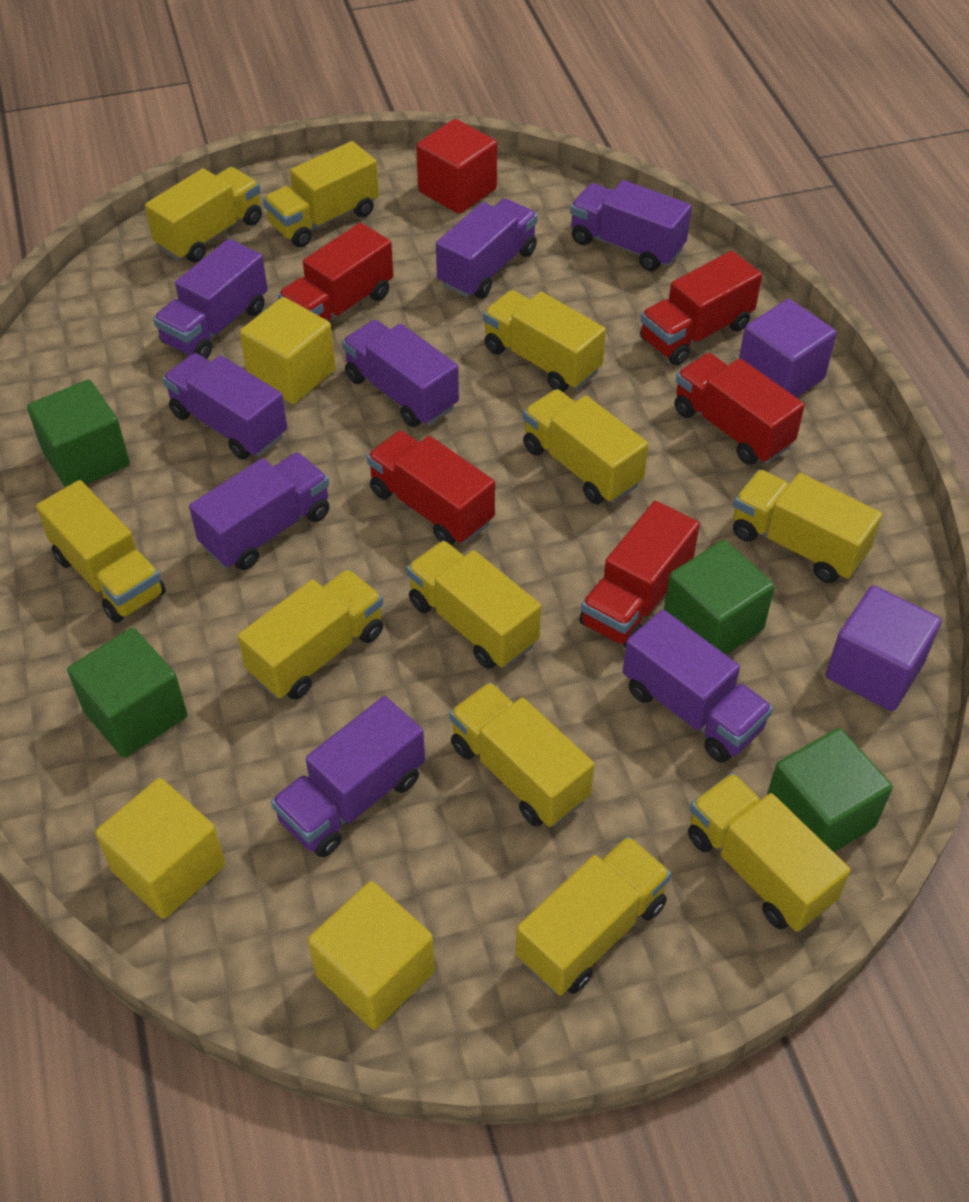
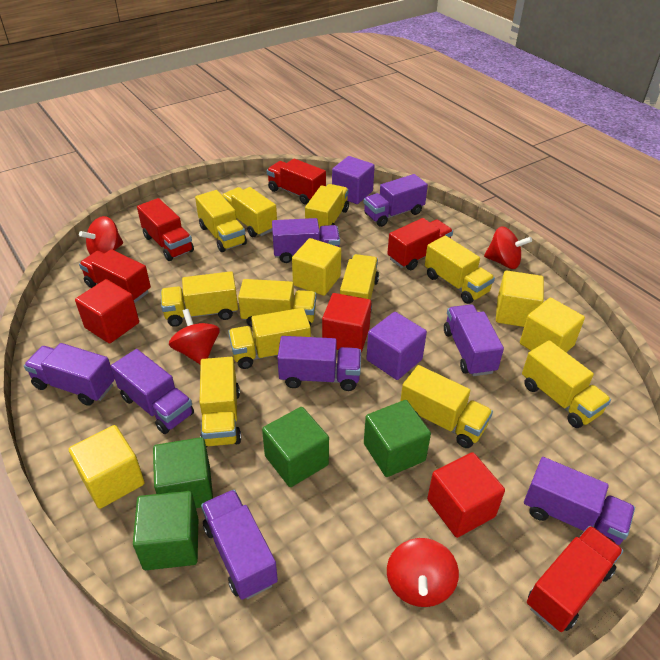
red cube: 1 -> 3
red spinning top: 0 -> 4
yellow cube: 3 -> 4

